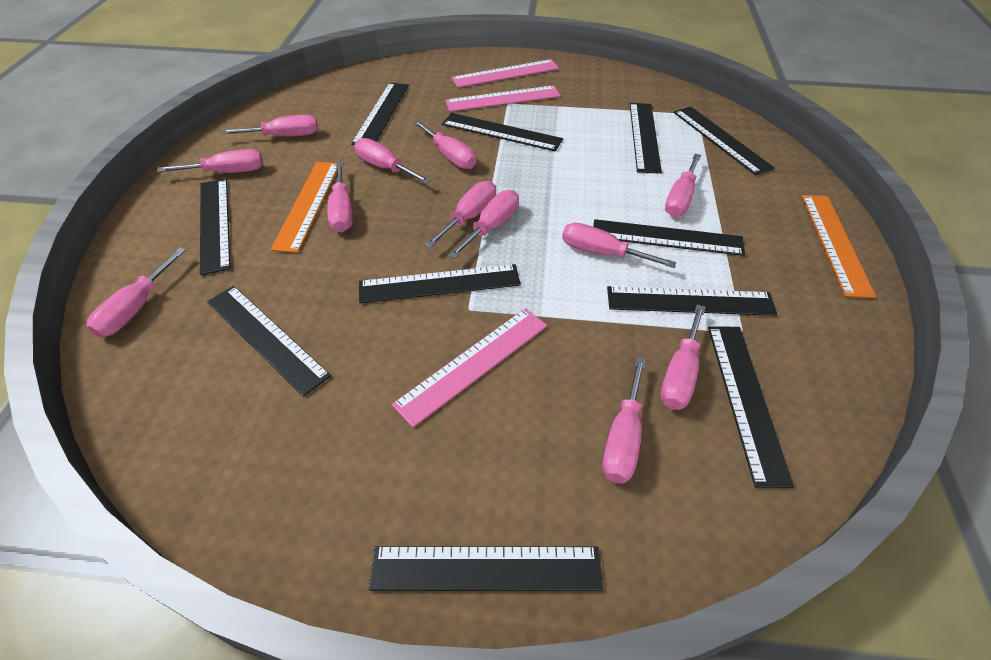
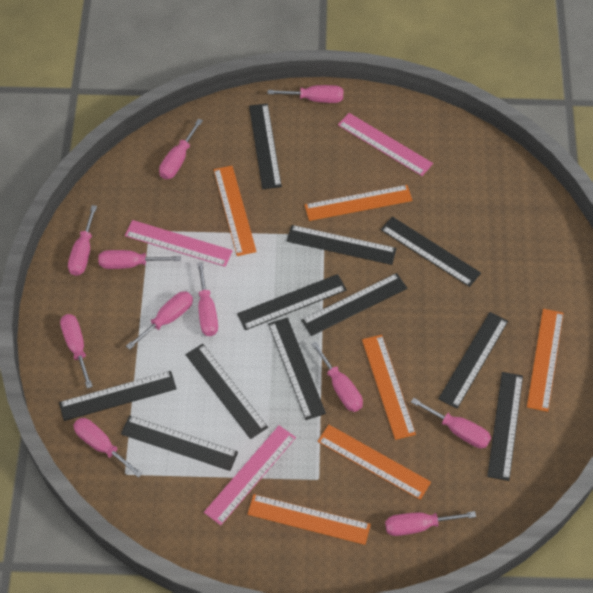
orange ruler: 2 -> 6
pink screwdriver: 12 -> 11

